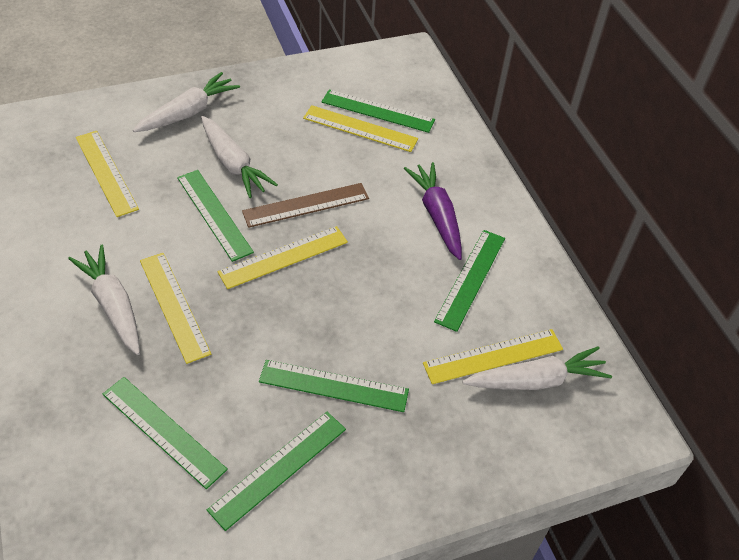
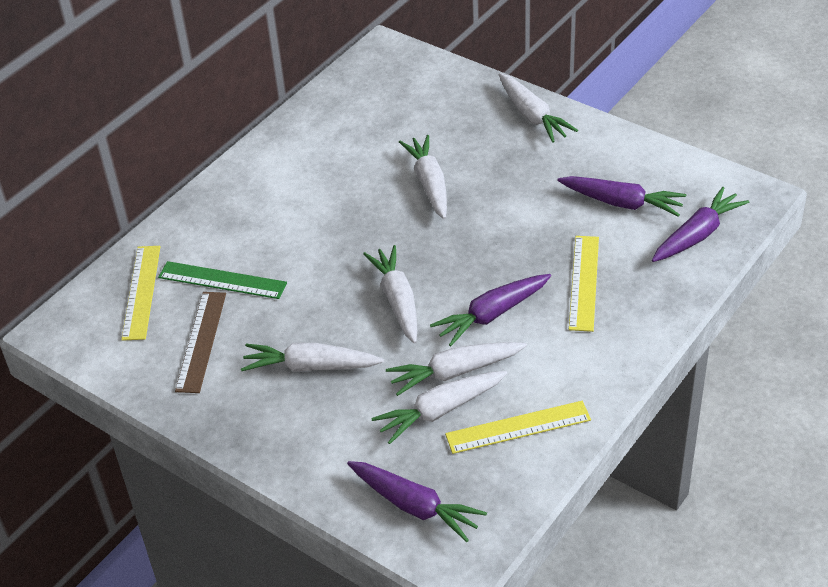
green ruler: 6 -> 1
purple carrot: 1 -> 4
white carrot: 4 -> 6
yellow ruler: 5 -> 3

